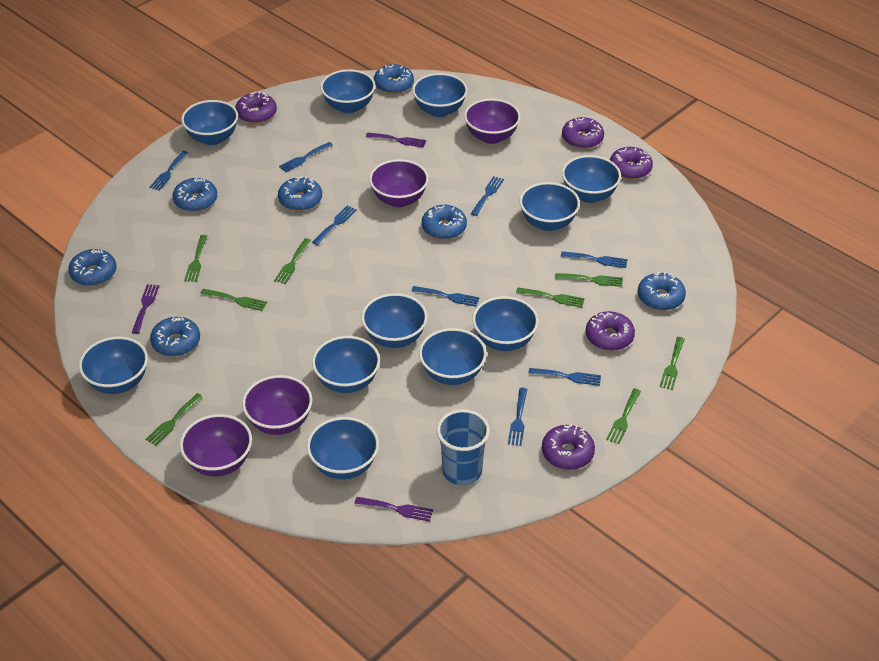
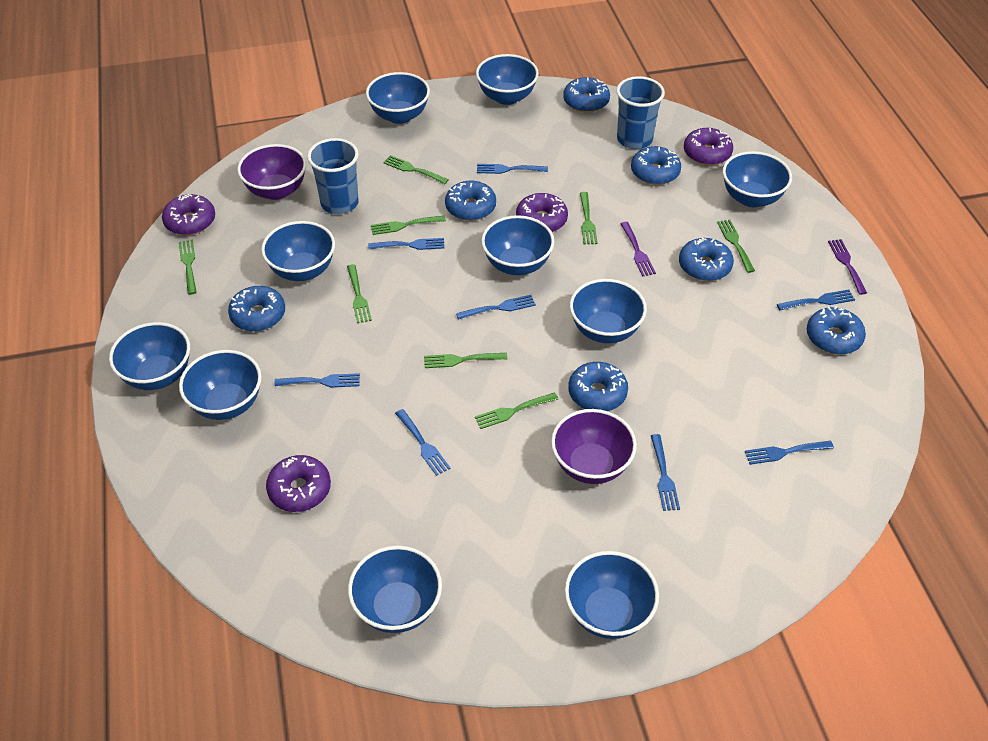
blue bowl: 11 -> 10
blue cup: 1 -> 2
purple bowl: 4 -> 2
purple donut: 5 -> 4
purple fork: 3 -> 2

